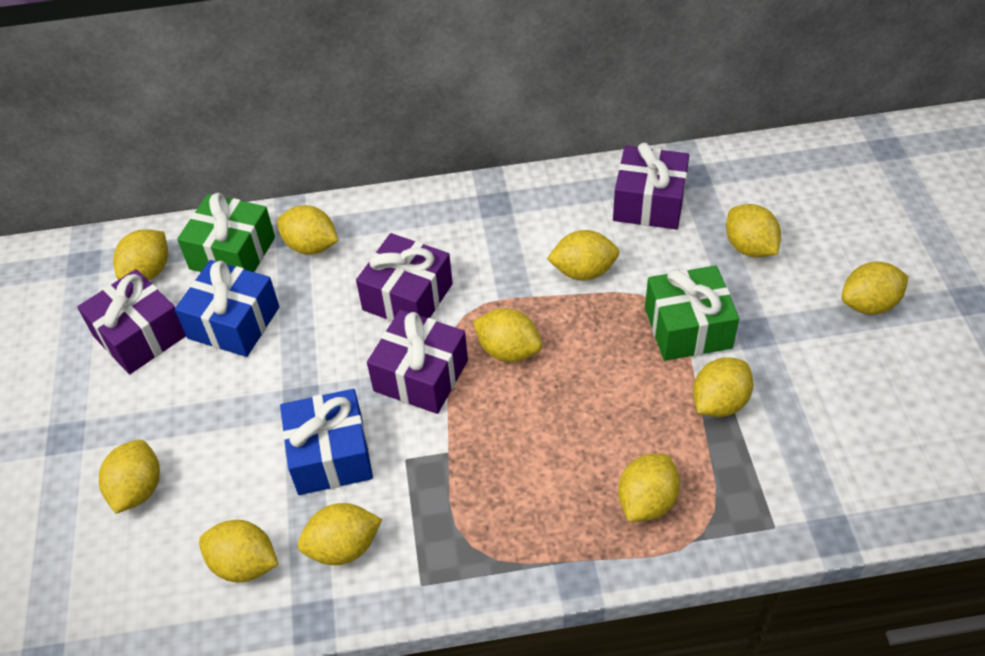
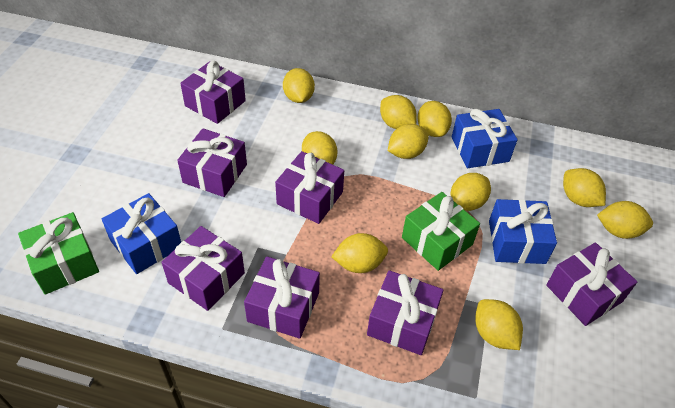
blue gift: 2 -> 3
purple gift: 4 -> 7
yellow lemon: 11 -> 10

